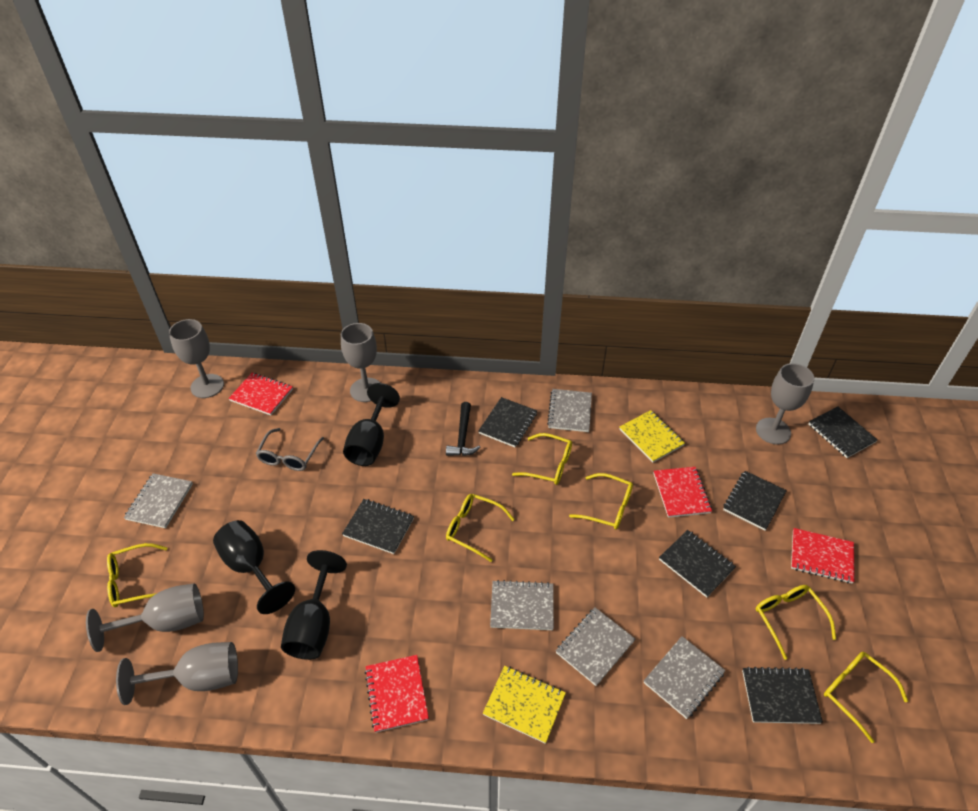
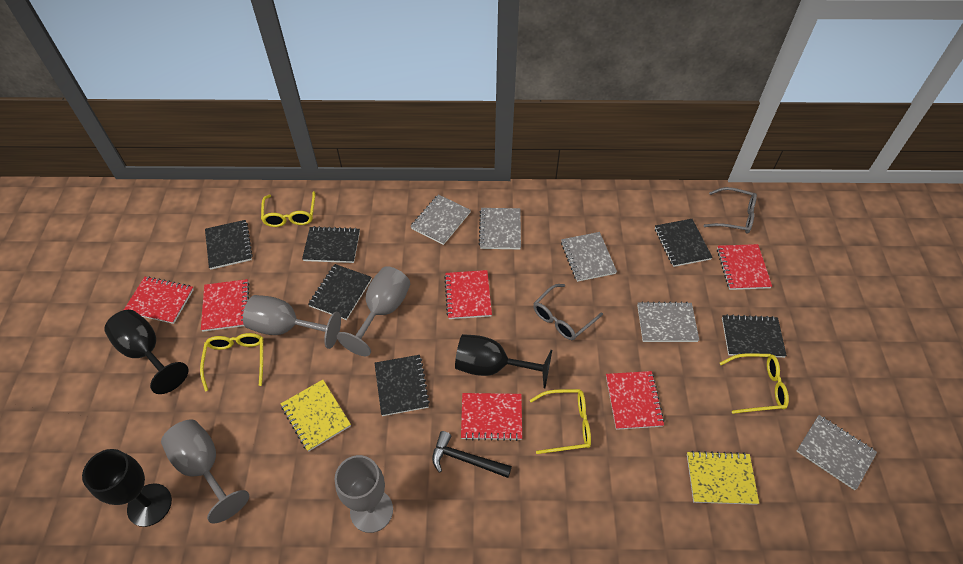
grey glasses: 1 -> 2
grey goblet: 5 -> 4
red notebook: 4 -> 6
yellow glasses: 6 -> 4

